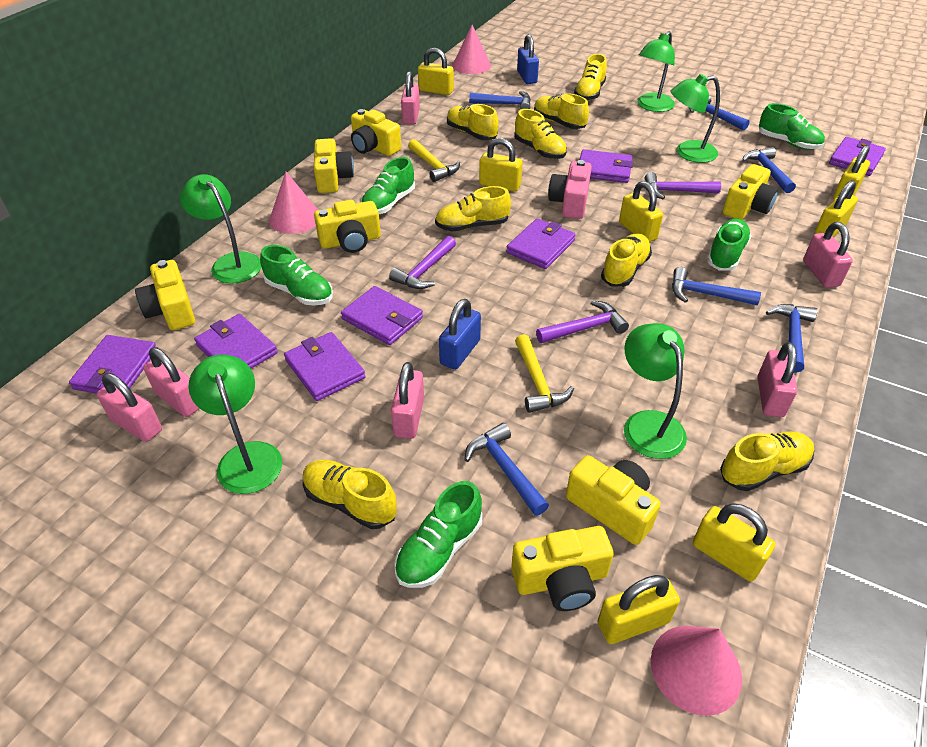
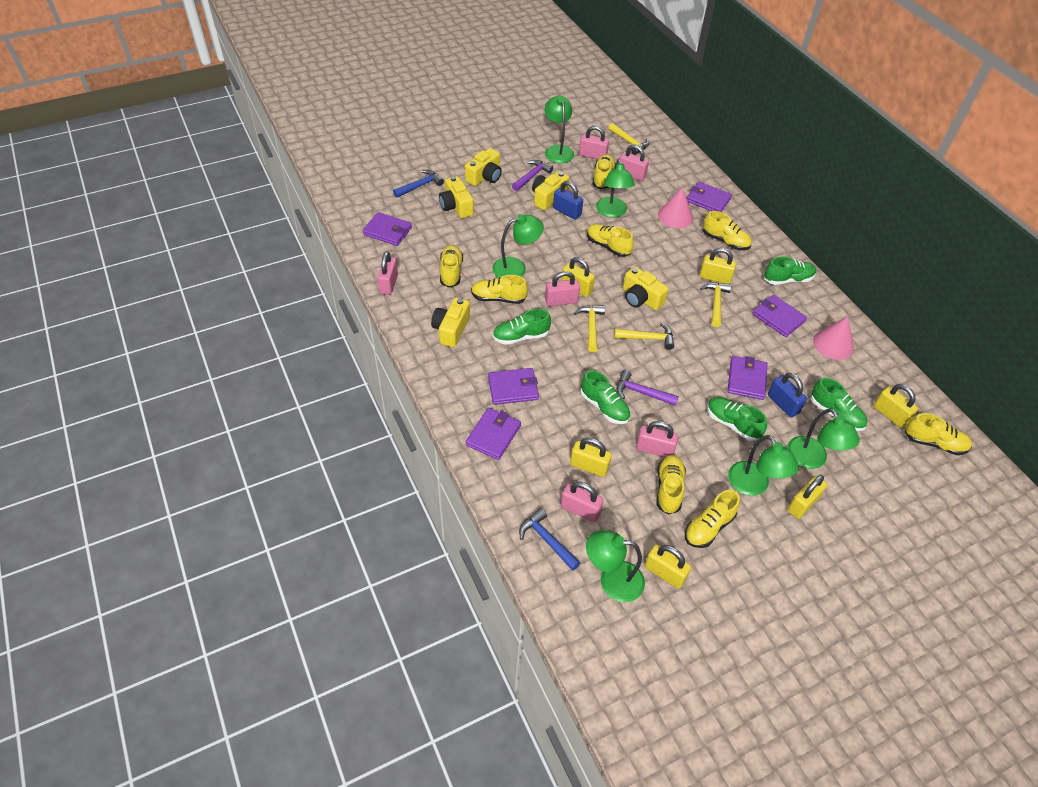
blue hammer: 6 -> 2
green lamp: 5 -> 6
pink camera: 1 -> 0
pink cone: 3 -> 2
purple hammer: 3 -> 2
purple wallet: 7 -> 6
yellow camera: 7 -> 5
yellow hammer: 2 -> 4
yellow padlock: 7 -> 6

